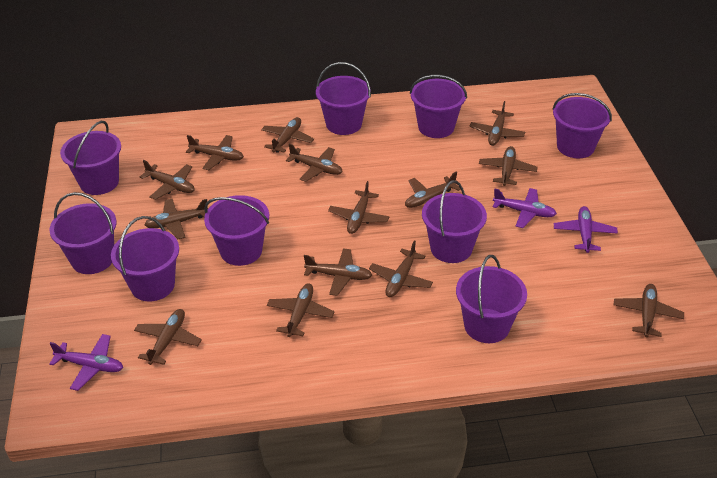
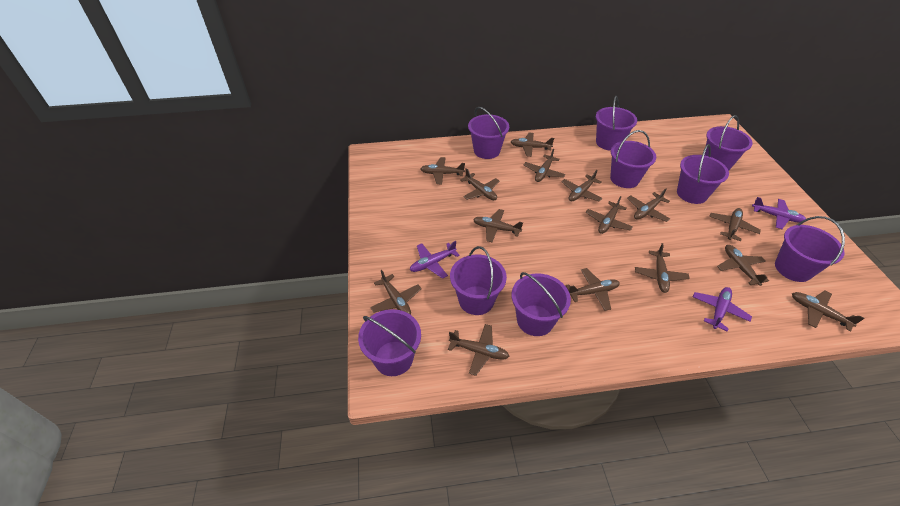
brown plane: 14 -> 15

